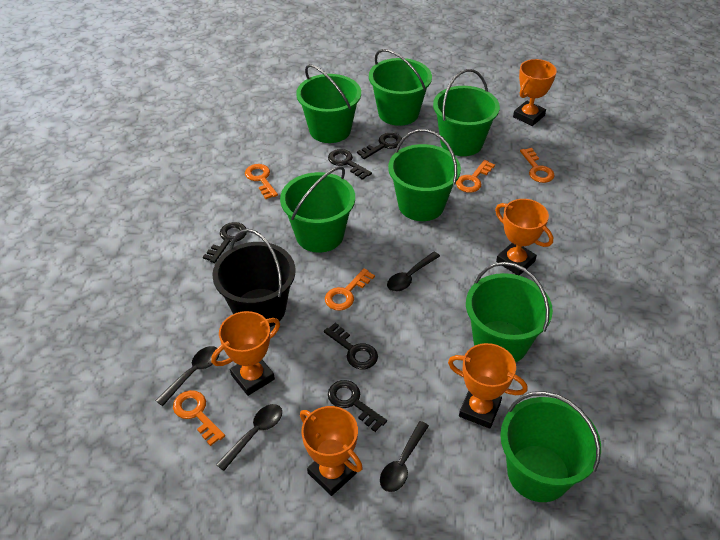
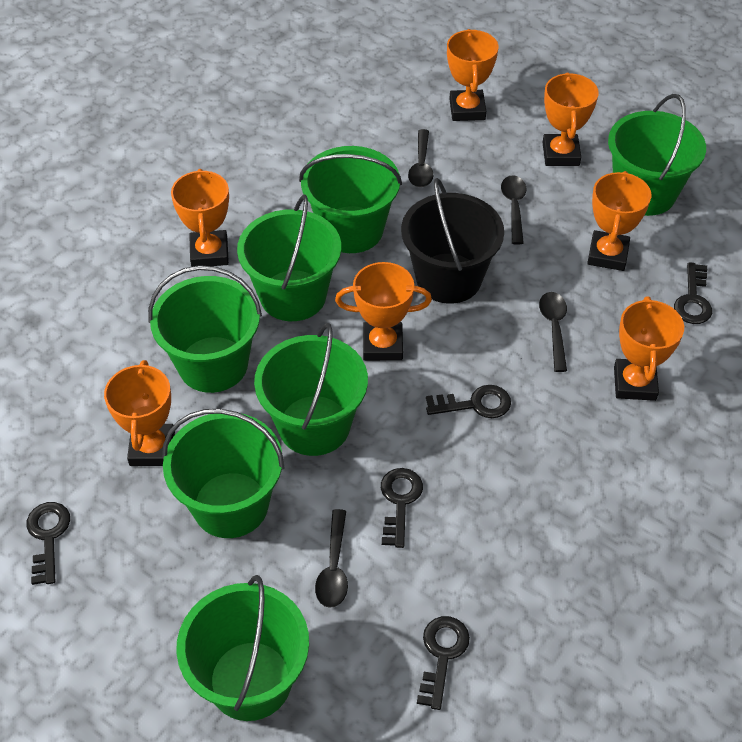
orange key: 5 -> 0
orange trophy: 5 -> 7

